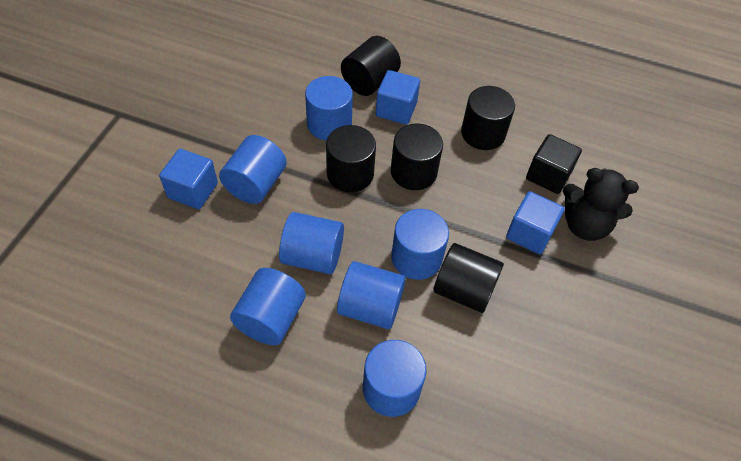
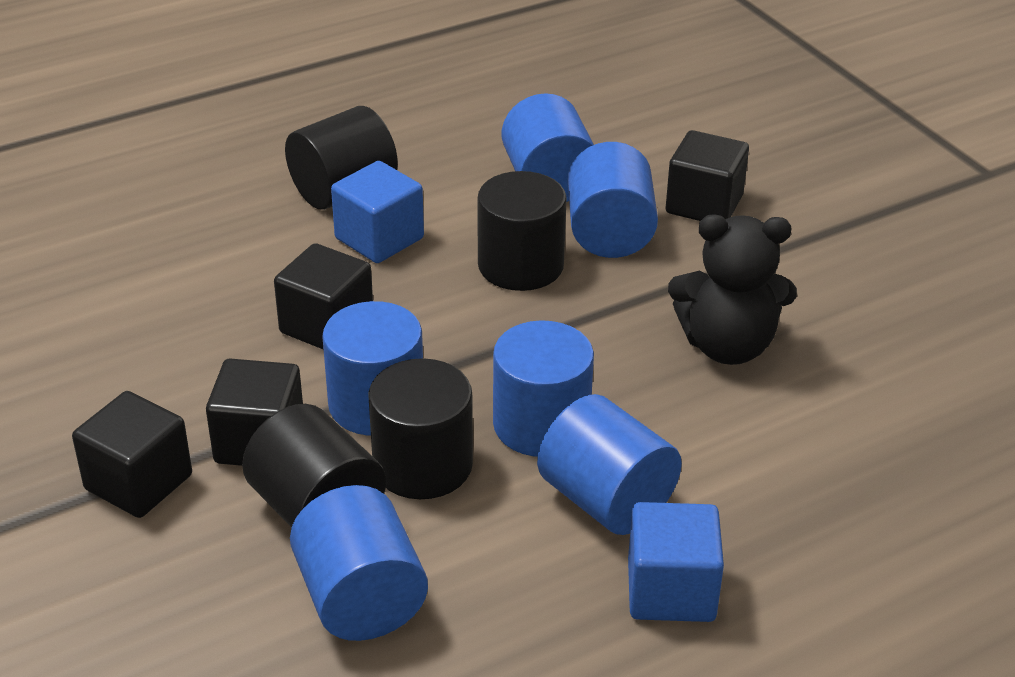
black cube: 1 -> 4
black cylinder: 5 -> 4
blue cube: 3 -> 2
blue cylinder: 7 -> 6

